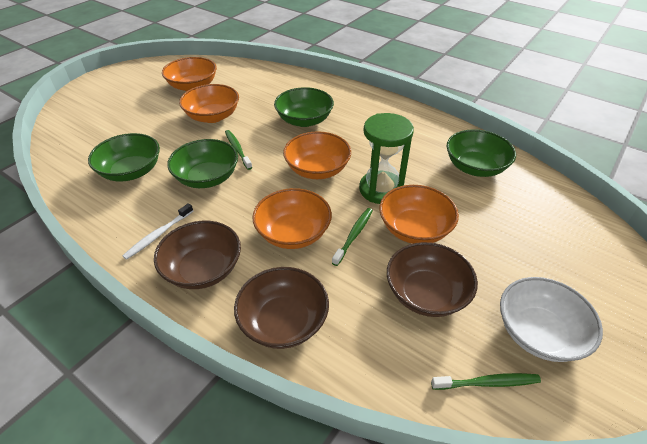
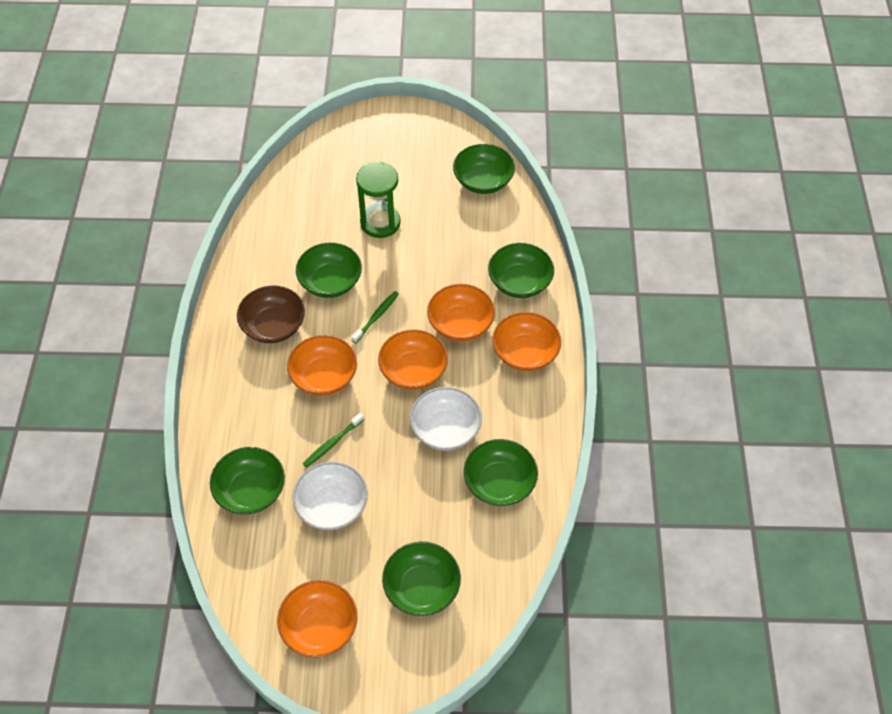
brown bowl: 3 -> 1
green bowl: 4 -> 6
green toothbrush: 3 -> 2
white bowl: 1 -> 2
white toothbrush: 1 -> 0

